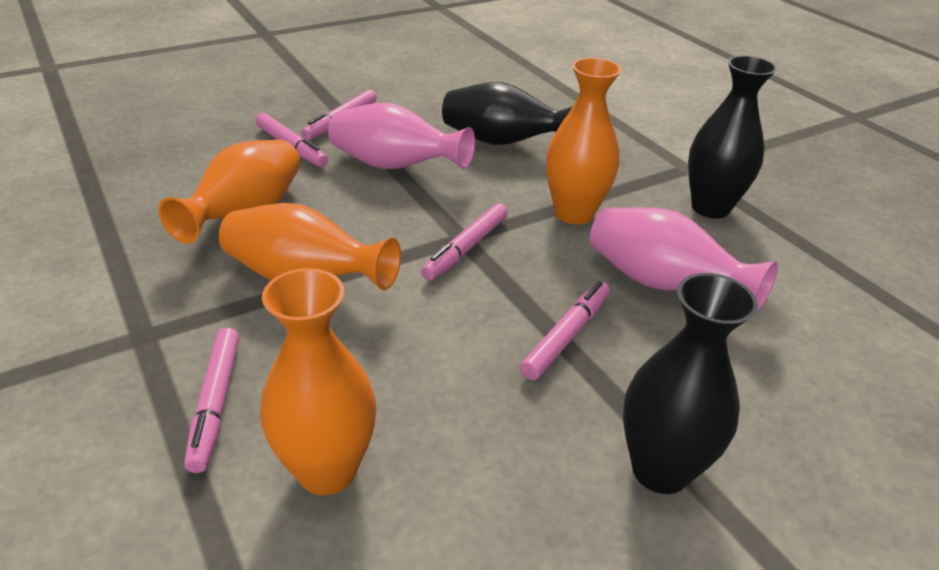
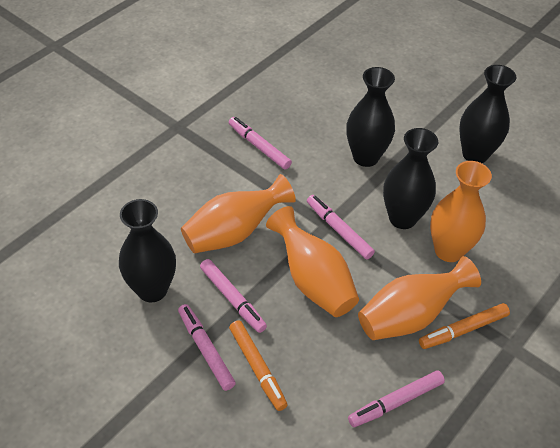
black vase: 3 -> 4
orange marker: 0 -> 2
pink vase: 2 -> 0

